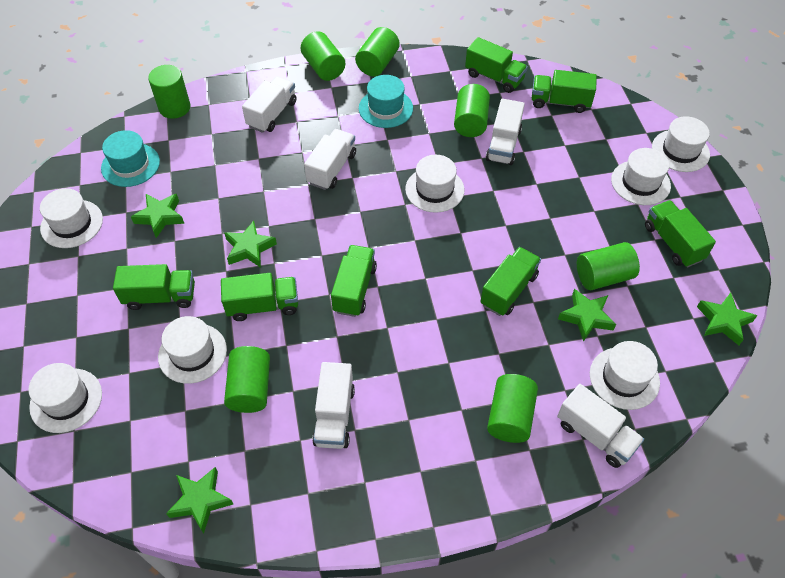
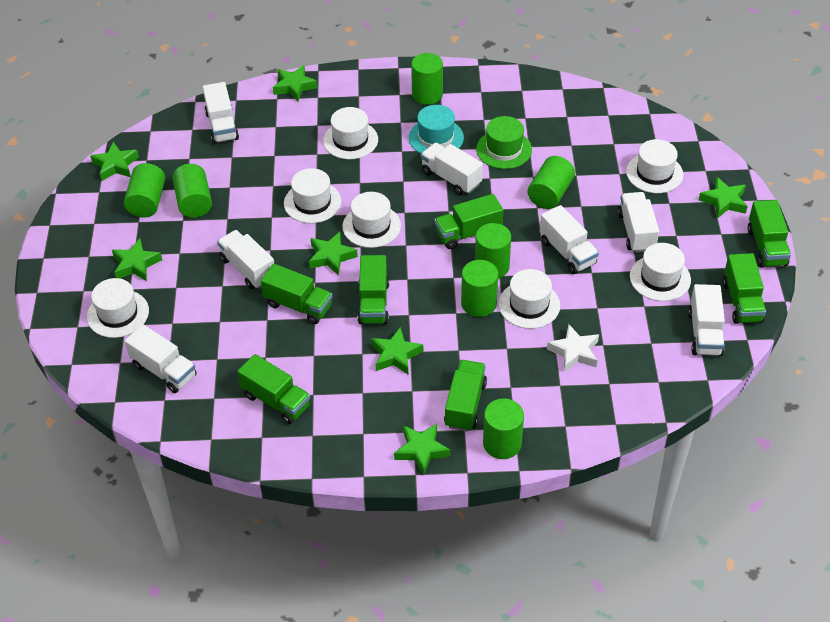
green hat: 0 -> 1
green star: 5 -> 7
turquoise hat: 2 -> 1
white star: 0 -> 1
white truck: 5 -> 7

